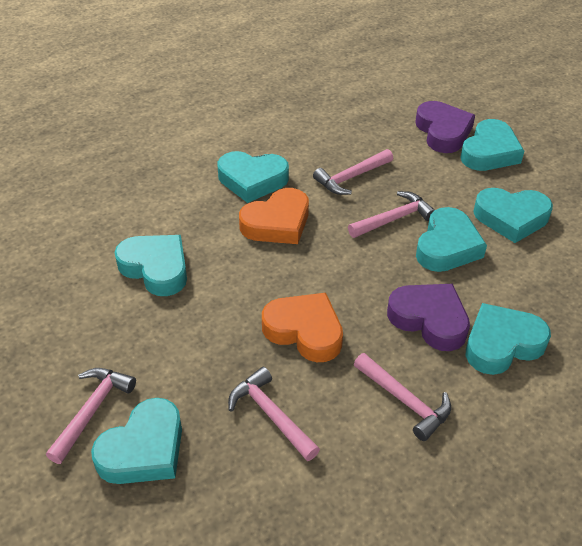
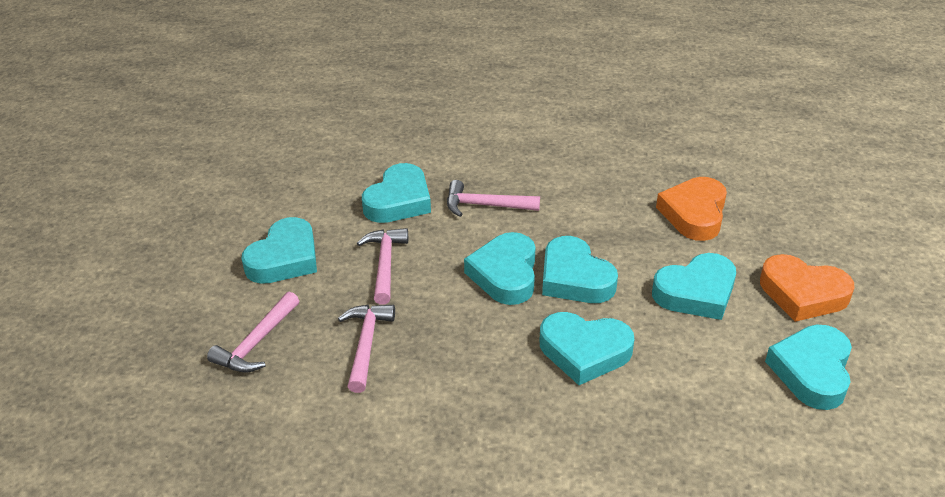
pink hammer: 5 -> 4
purple heart: 2 -> 0

